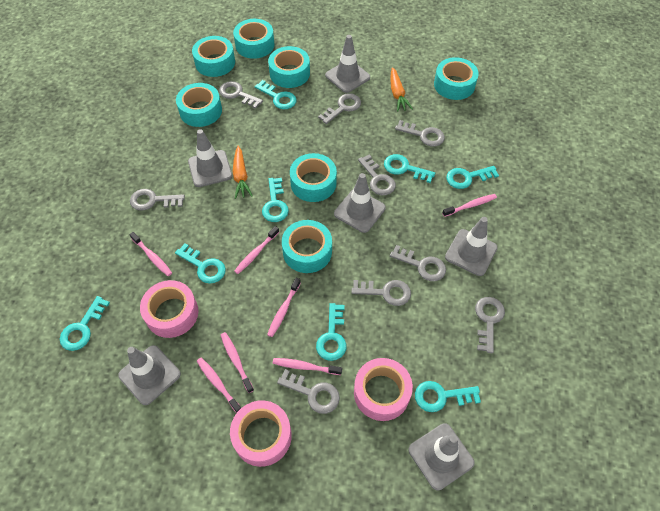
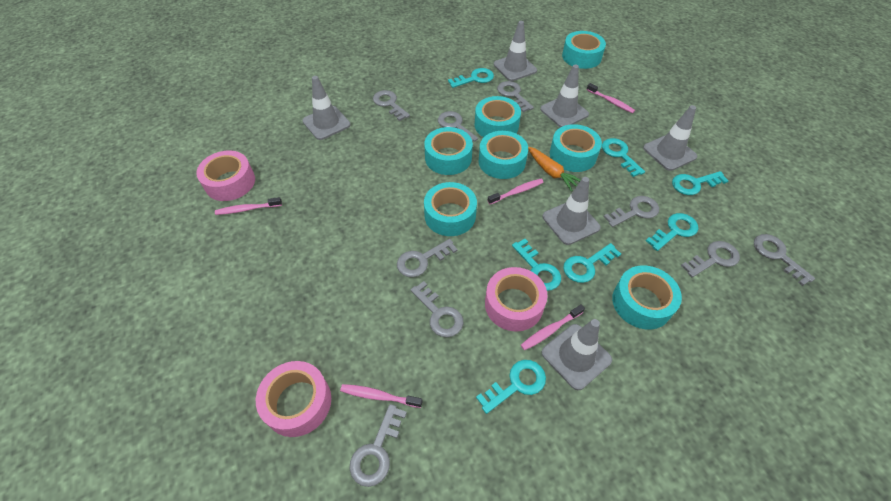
orange carrot: 2 -> 1
pink toothbrush: 7 -> 5
turquoise key: 8 -> 7

